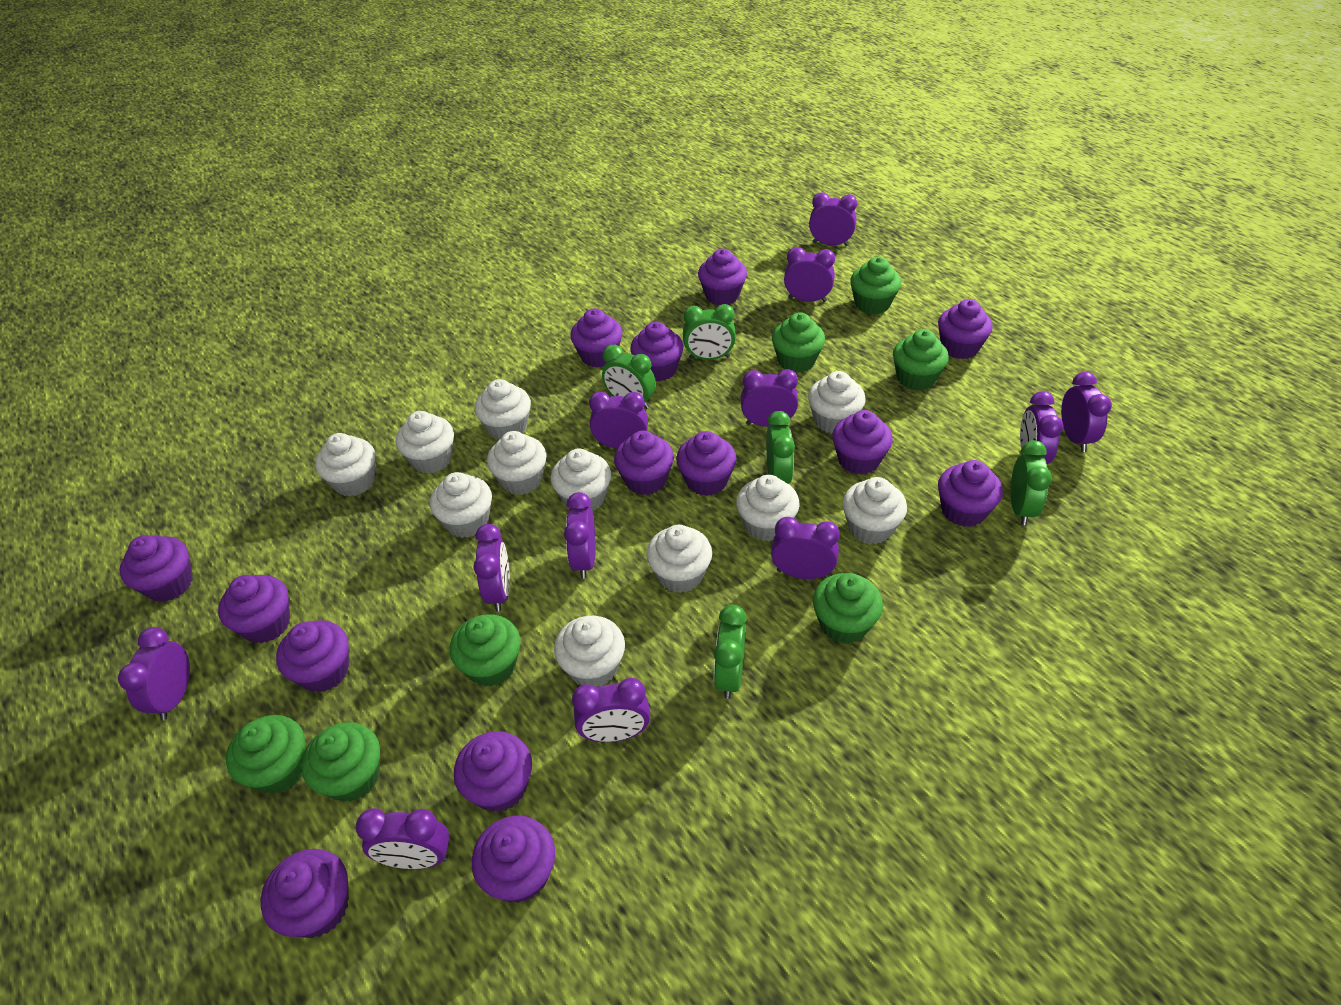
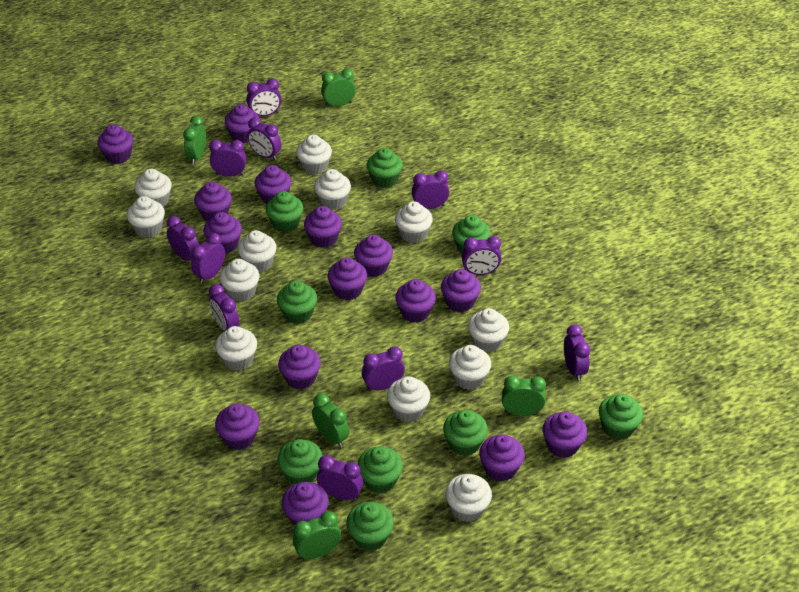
green cupcake: 7 -> 9
purple clock: 12 -> 11
purple cupcake: 14 -> 15
white cupcake: 11 -> 12

